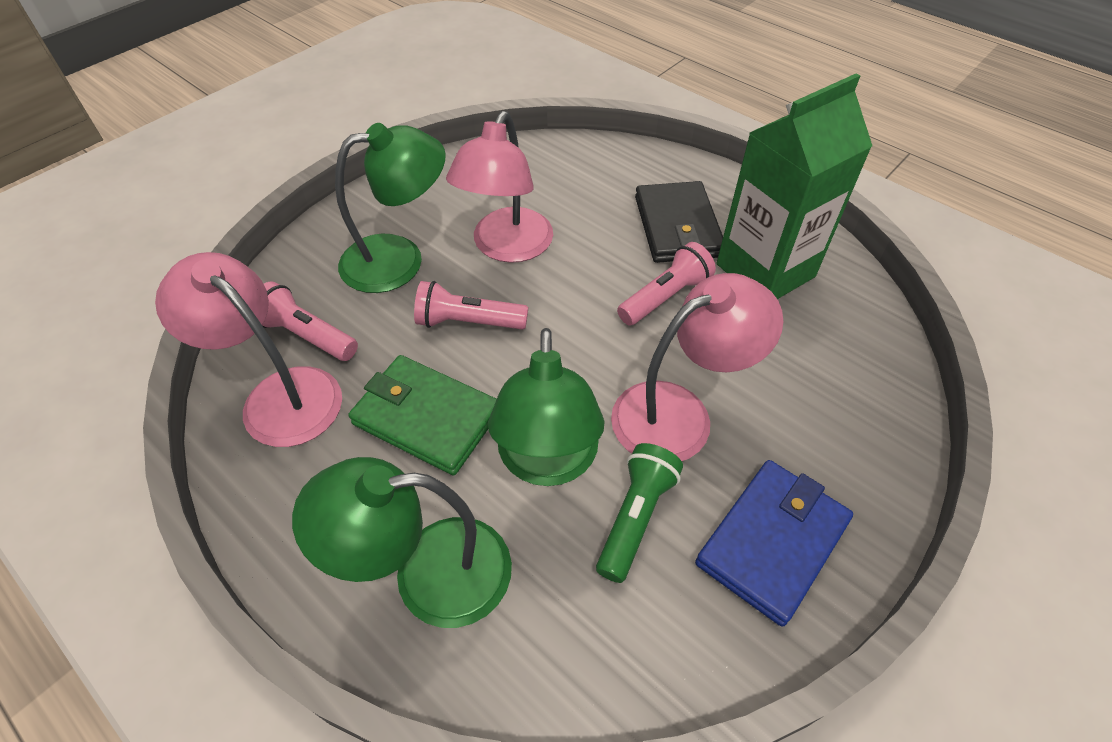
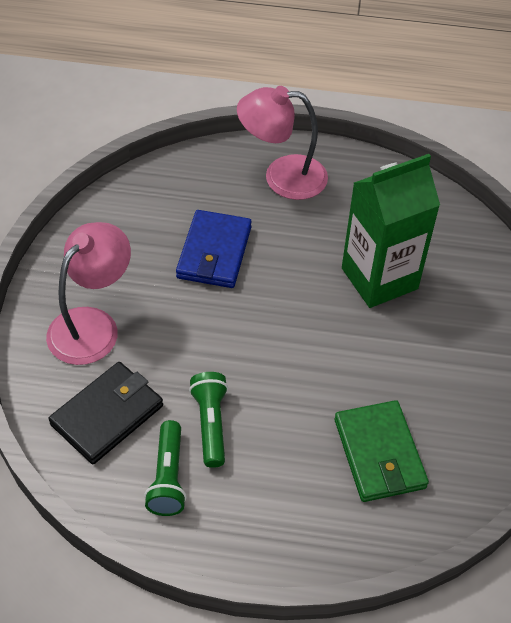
green flashlight: 1 -> 2
green lamp: 3 -> 0
pink flashlight: 3 -> 0
pink lamp: 3 -> 2

